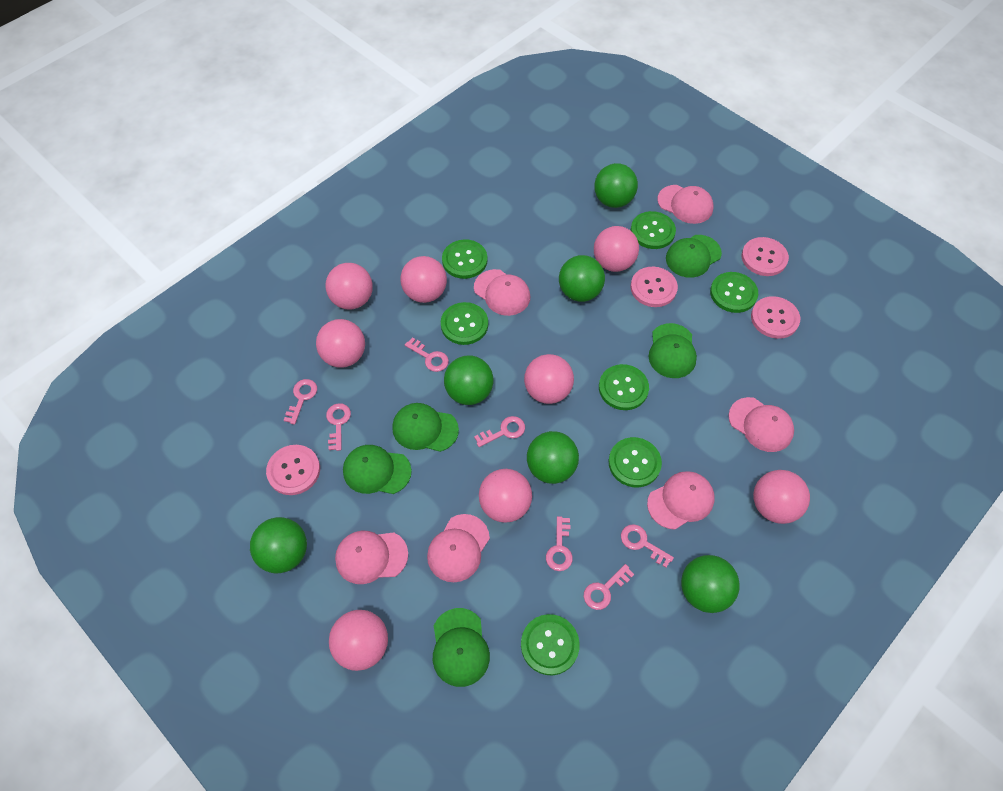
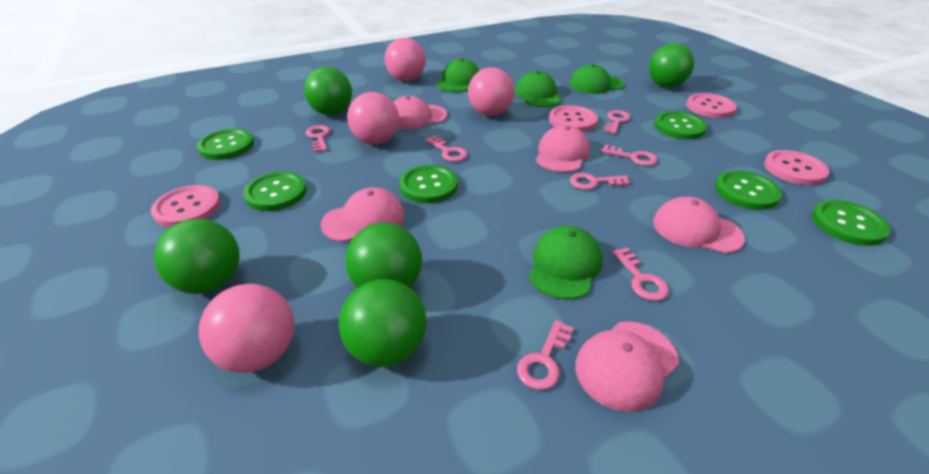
green ball: 6 -> 5
green button: 7 -> 6
green cap: 5 -> 4
pink ball: 8 -> 4
pink cap: 6 -> 5

